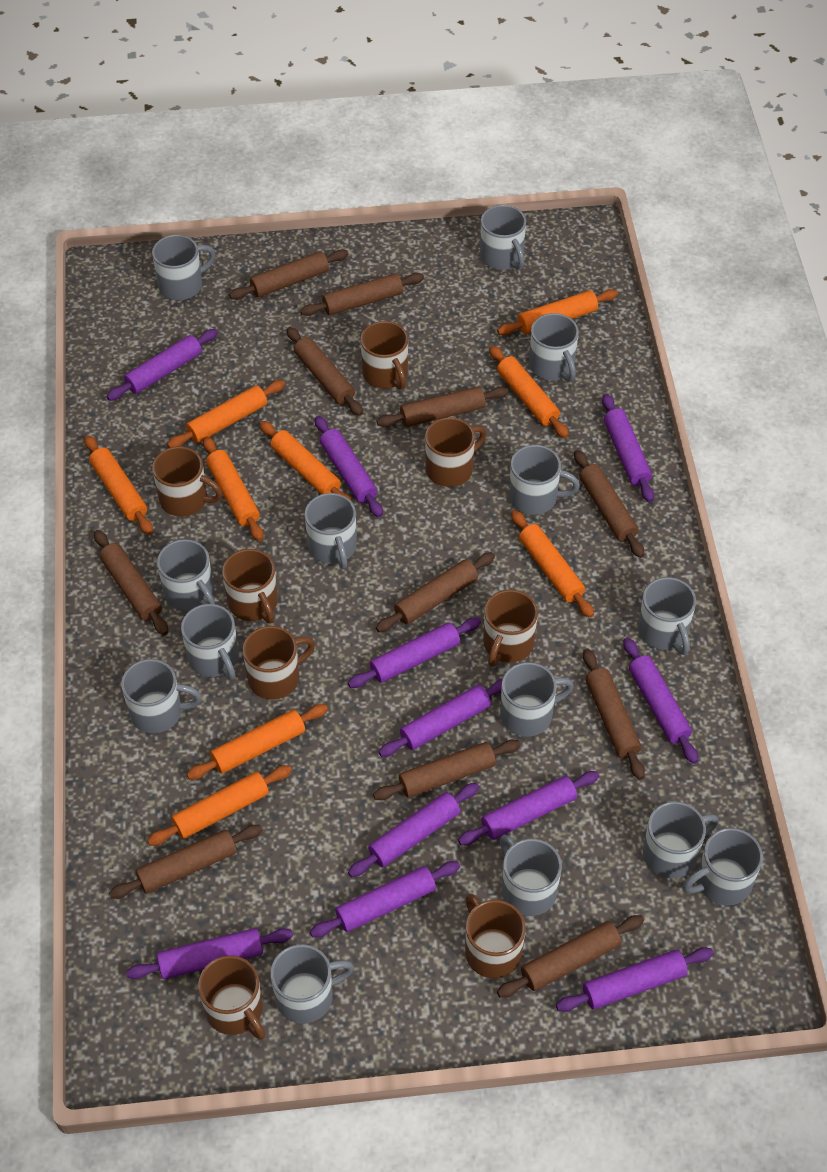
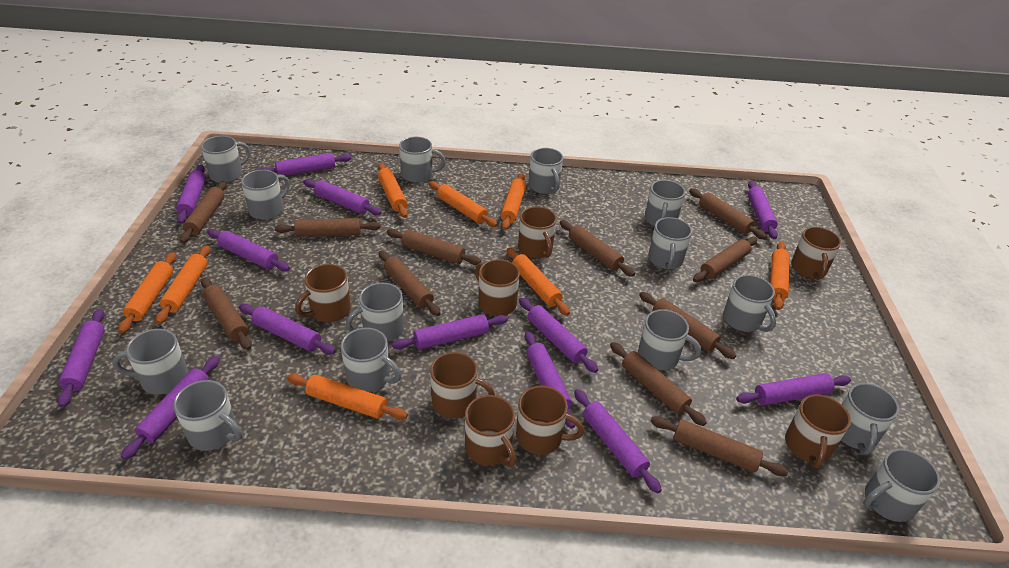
orange rolling pin: 9 -> 8
purple rolling pin: 11 -> 13

